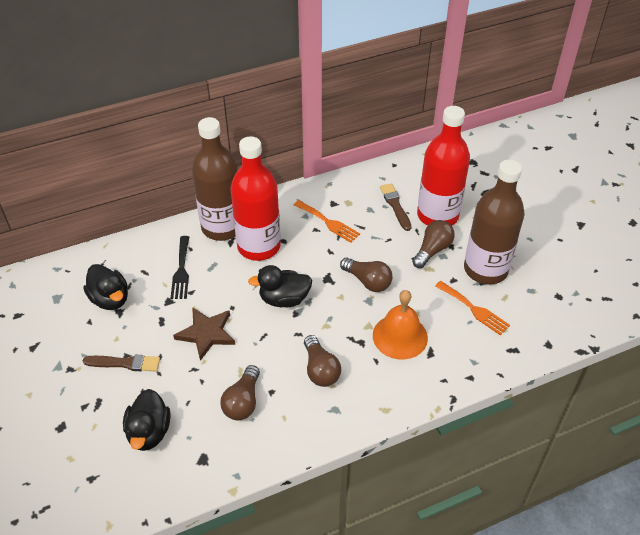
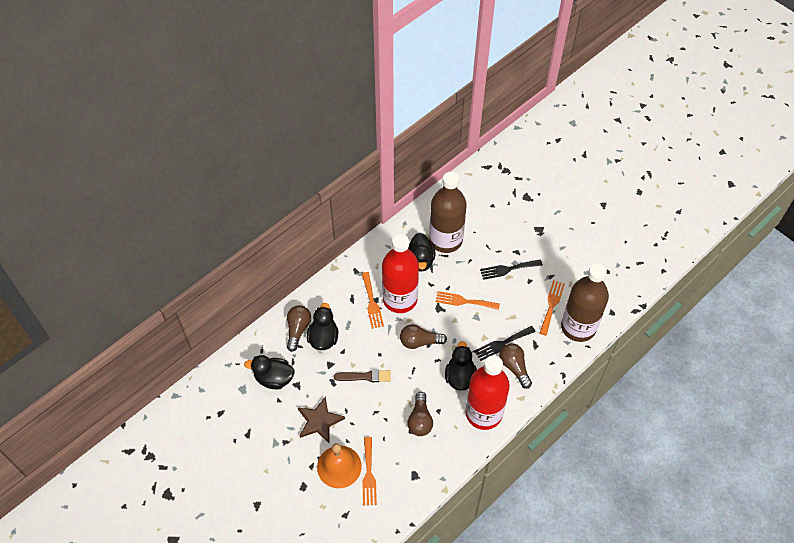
black duck: 3 -> 4
black fork: 1 -> 2
brown brush: 2 -> 1
orange fork: 2 -> 4

